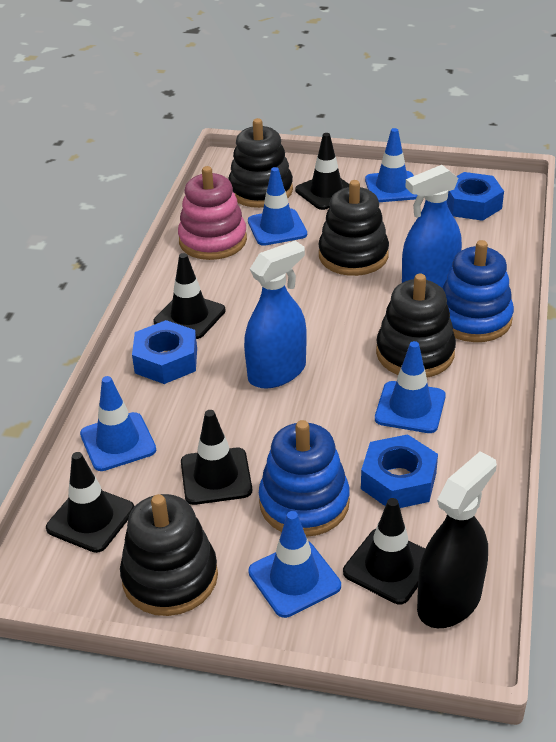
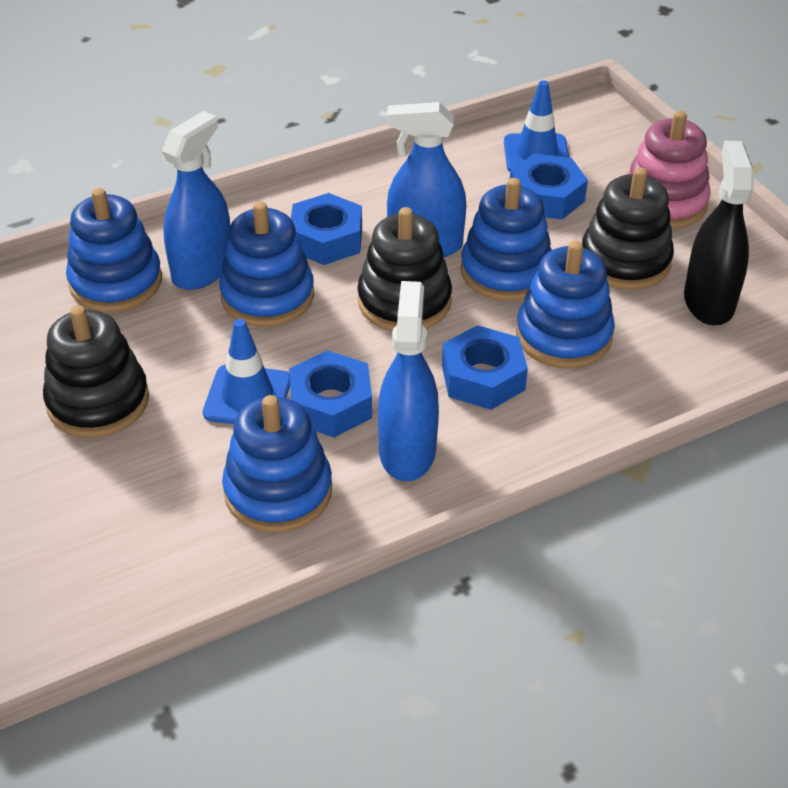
black stacking toy: 4 -> 3
black traffic cone: 5 -> 0
blue nut: 3 -> 4
blue spray bottle: 2 -> 3
blue stacking toy: 2 -> 5
blue traffic cone: 5 -> 2

